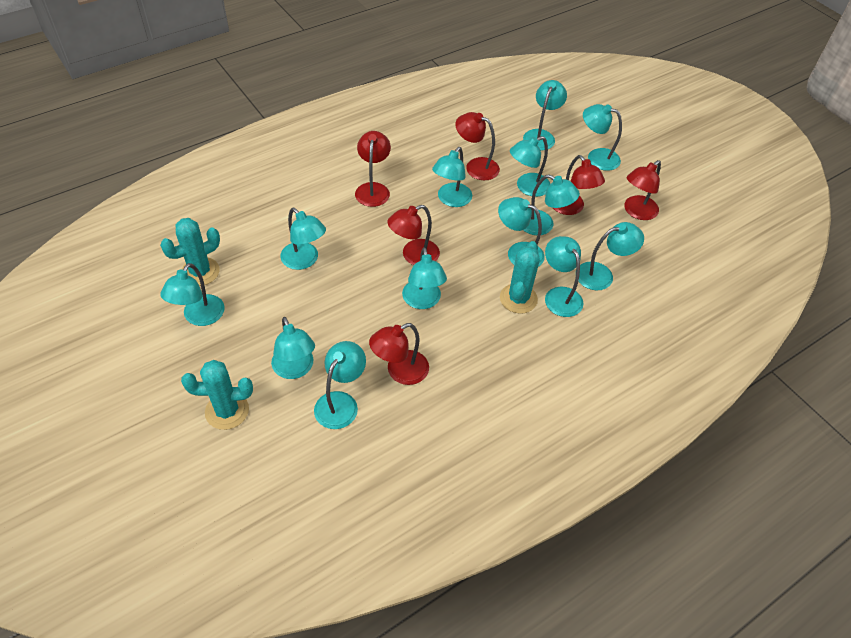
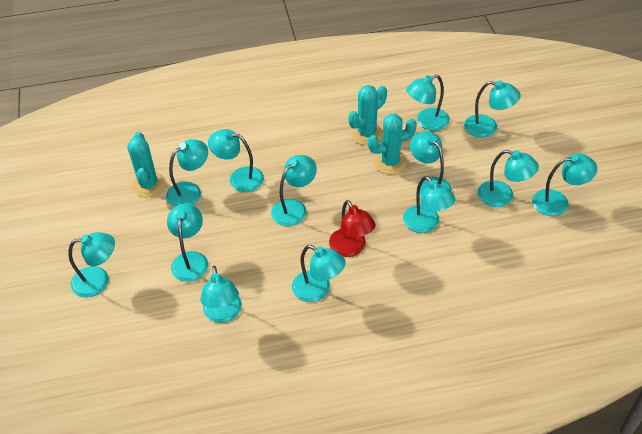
red lamp: 6 -> 1

